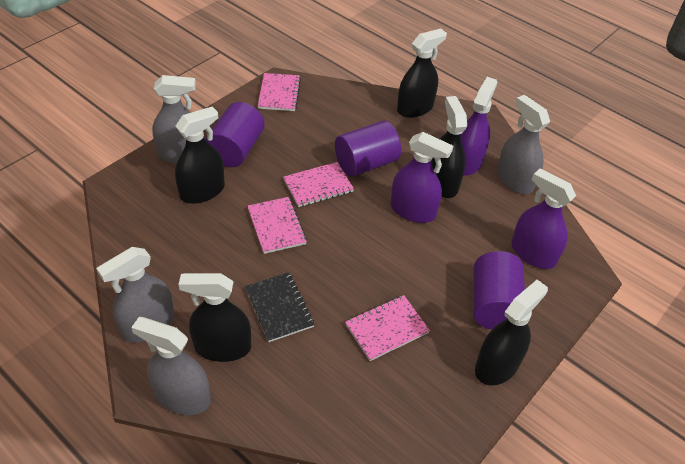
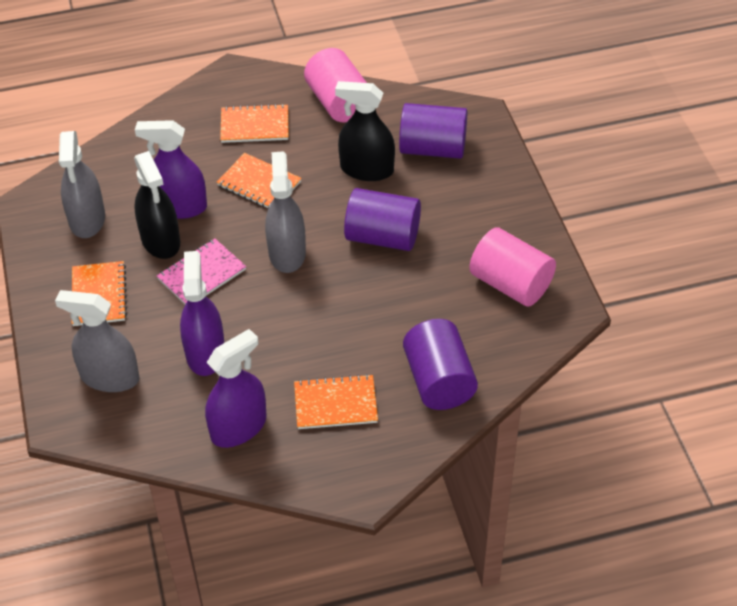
black notebook: 1 -> 0
black spray bottle: 5 -> 2
grey spray bottle: 4 -> 3
orange notebook: 0 -> 4
pink cylinder: 0 -> 2
pink notebook: 4 -> 1

